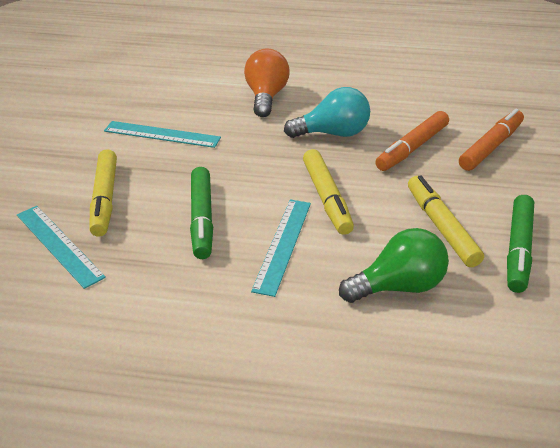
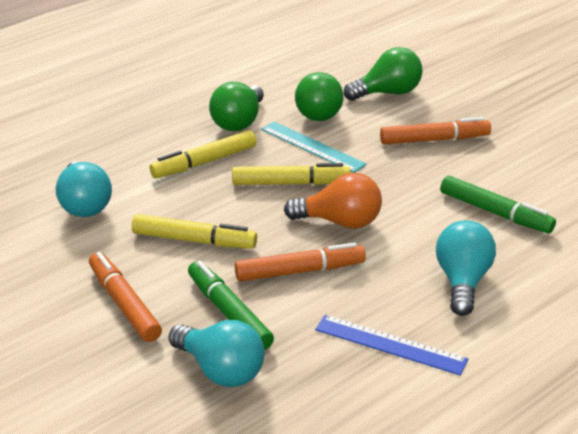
blue ruler: 0 -> 1
green light bulb: 1 -> 3
orange marker: 2 -> 3
turquoise light bulb: 1 -> 3
turquoise ruler: 3 -> 1

